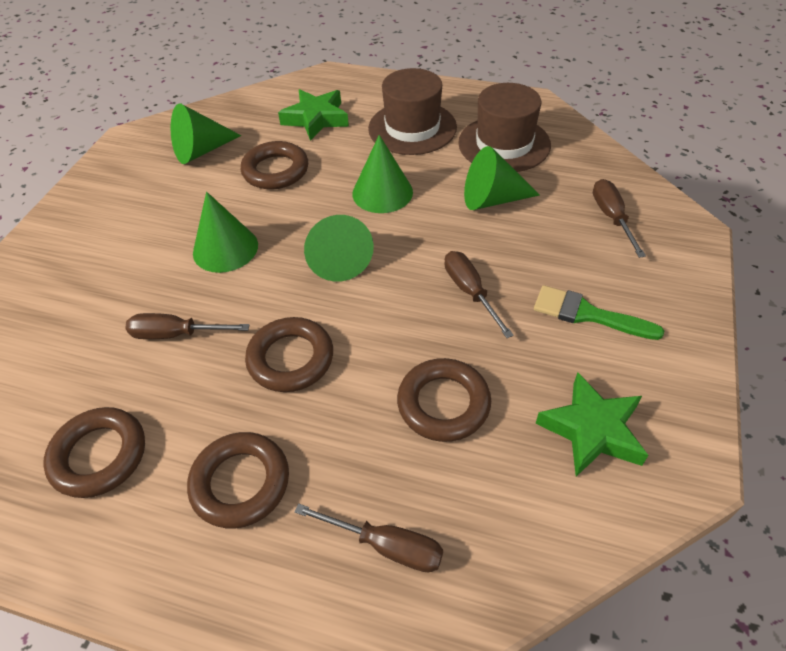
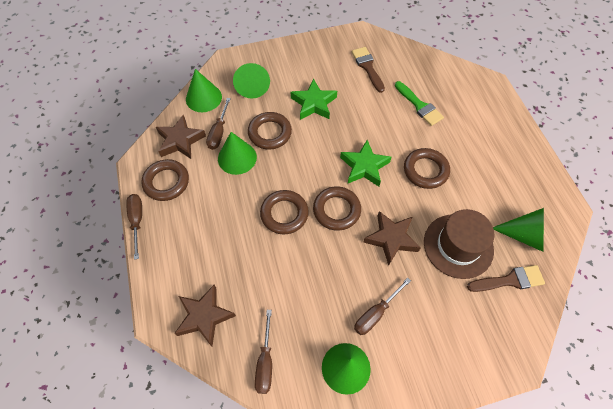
brown brush: 0 -> 2
brown hat: 2 -> 1
brown star: 0 -> 3

